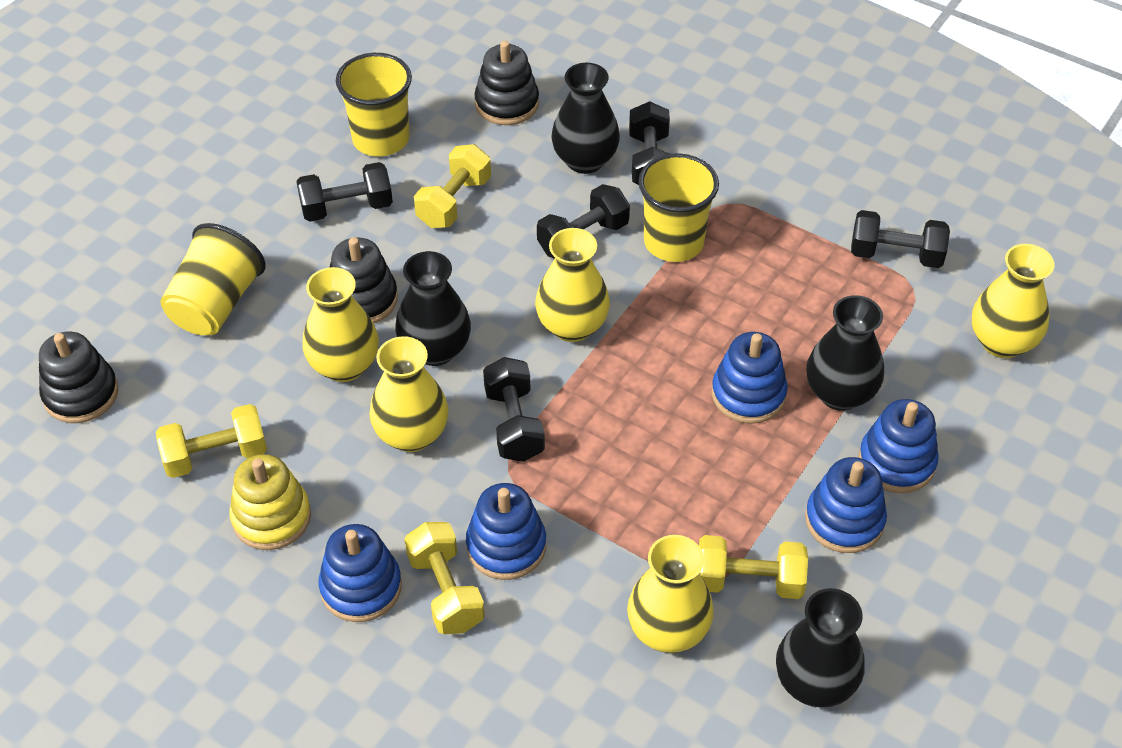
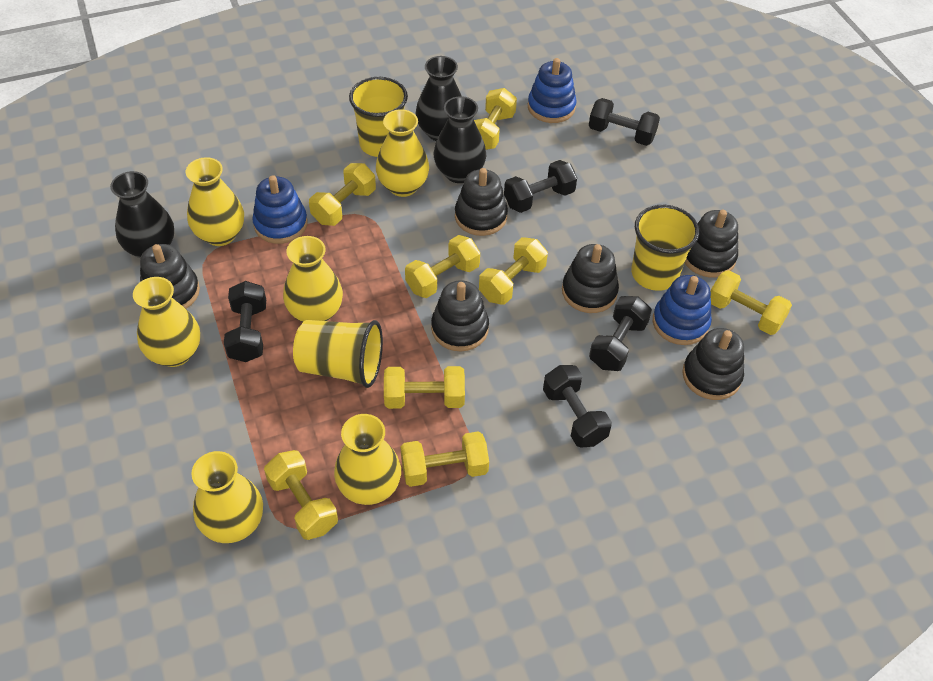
black stacking toy: 3 -> 6
black vase: 4 -> 3
blue stacking toy: 5 -> 3
yellow dumbbell: 4 -> 8
yellow stacking toy: 1 -> 0
yellow vase: 5 -> 6

